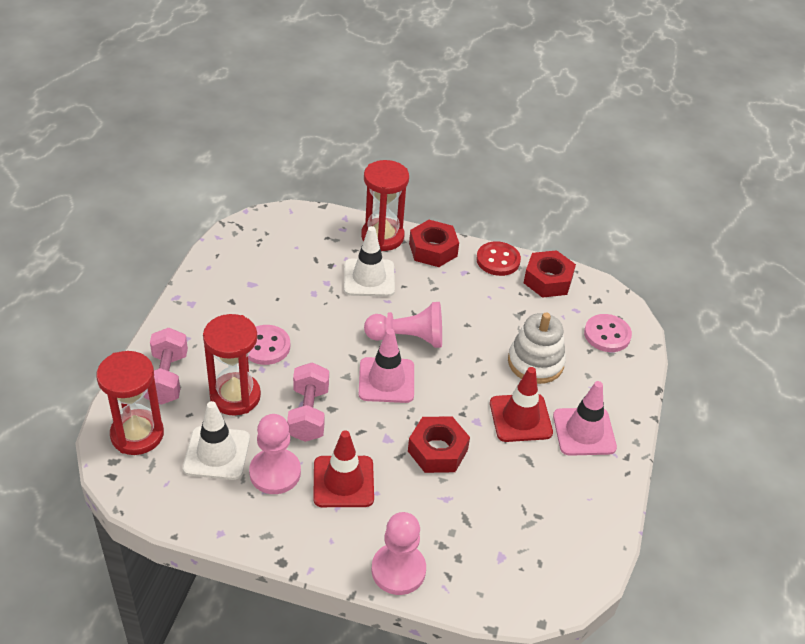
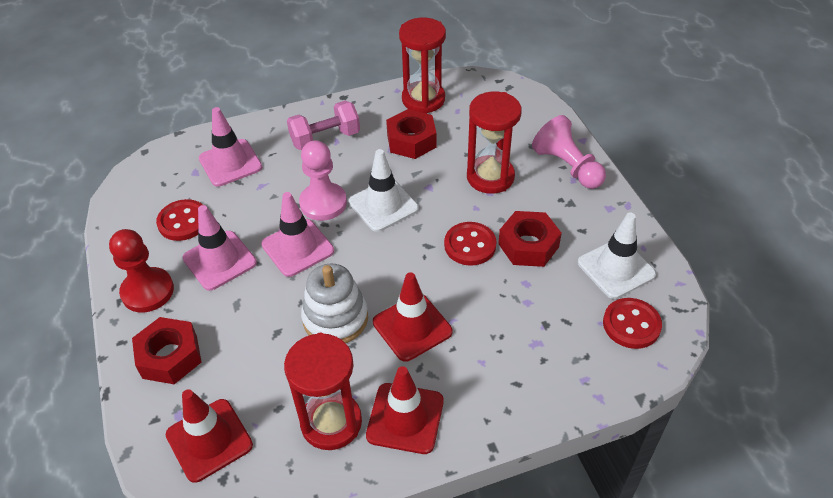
pink button: 2 -> 0
pink dumbbell: 2 -> 1
pink pawn: 3 -> 2
pink traffic cone: 2 -> 3
red button: 1 -> 3
red pawn: 0 -> 1
red traffic cone: 2 -> 3

